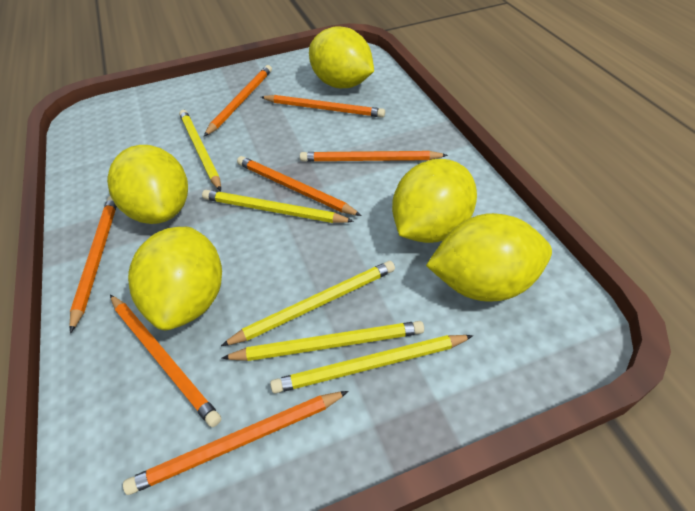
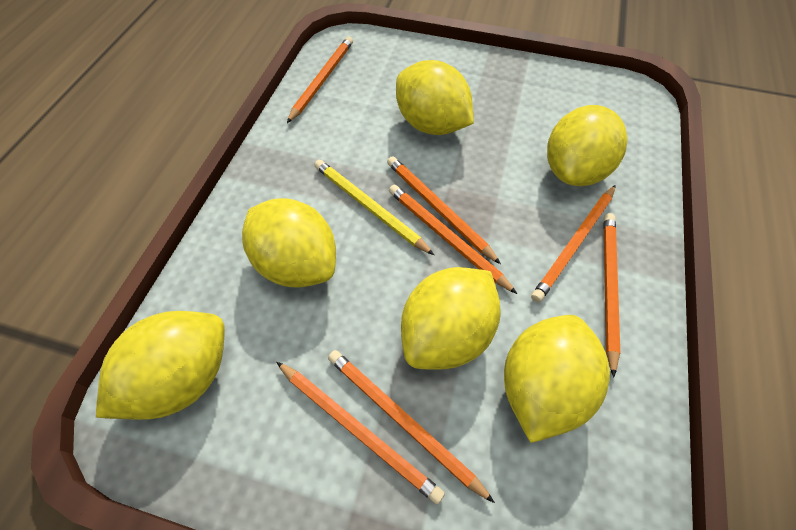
yellow lemon: 5 -> 6
yellow pencil: 5 -> 1

